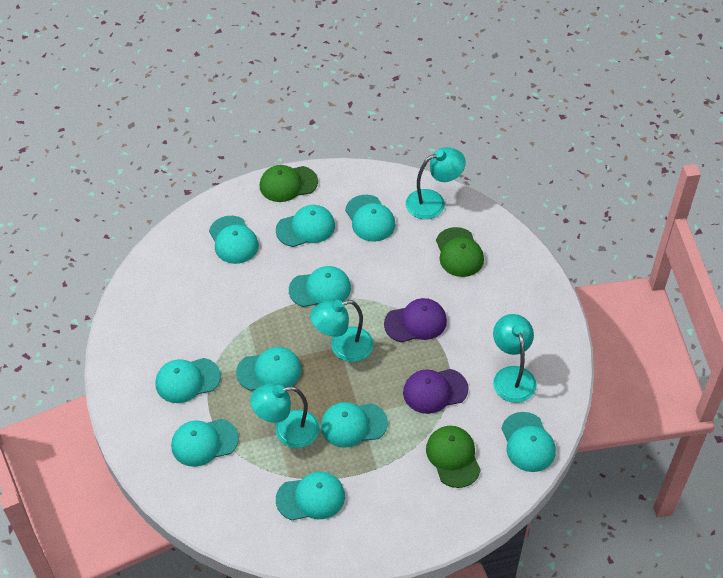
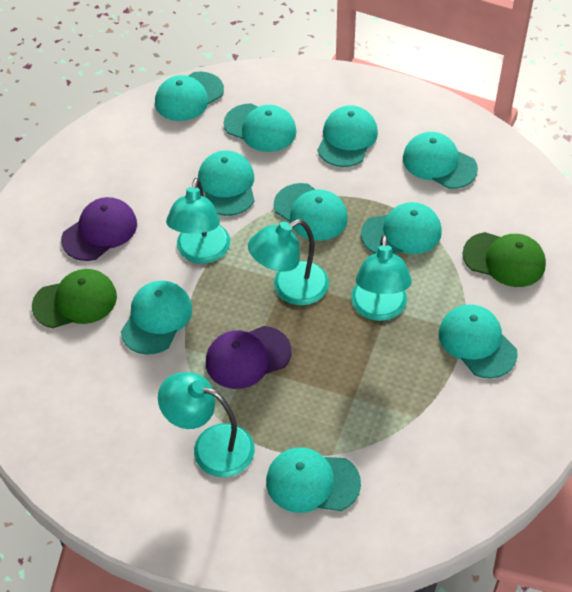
green cap: 3 -> 2

